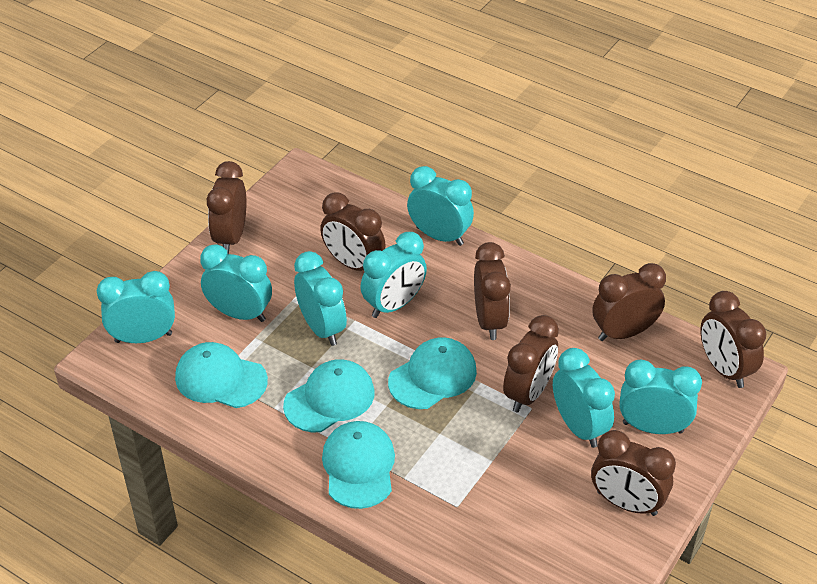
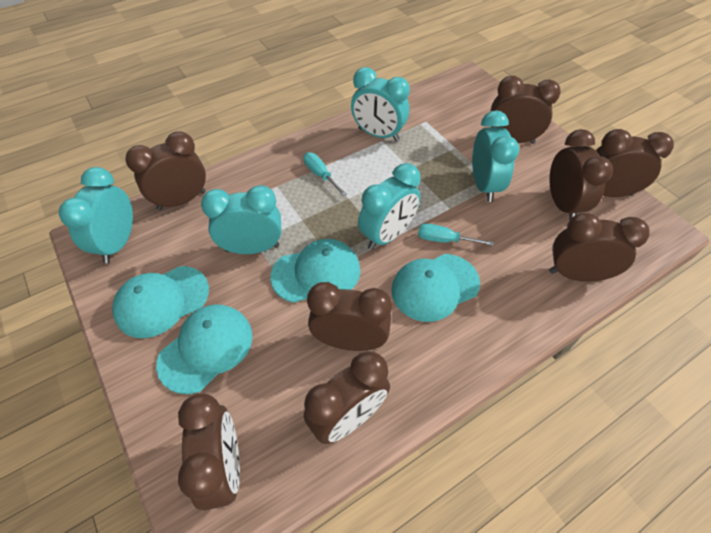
brown clock: 7 -> 8
turquoise clock: 7 -> 5
turquoise screwdriver: 0 -> 2

